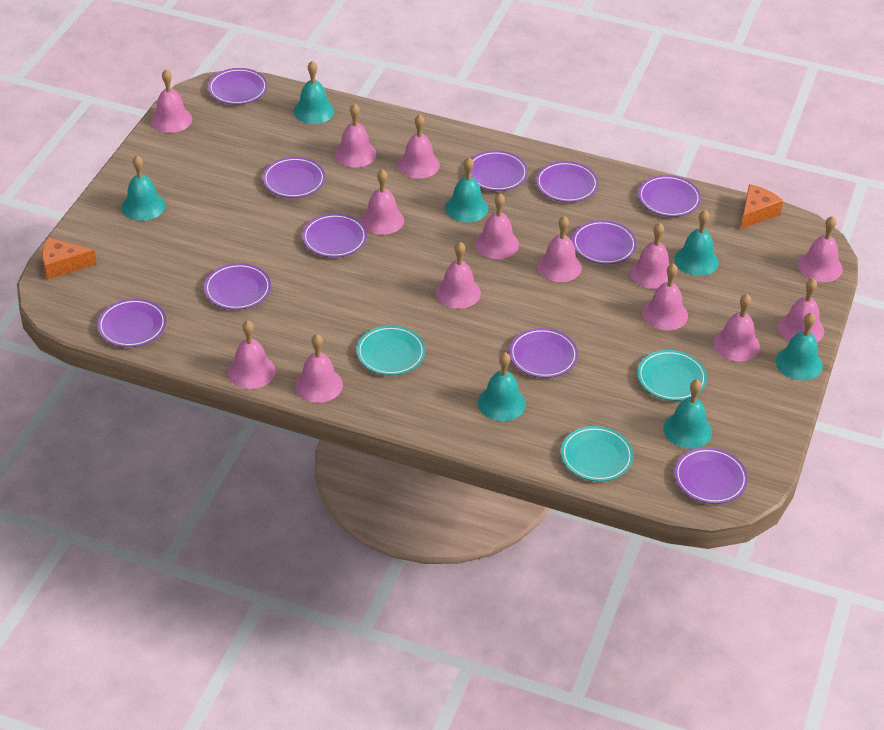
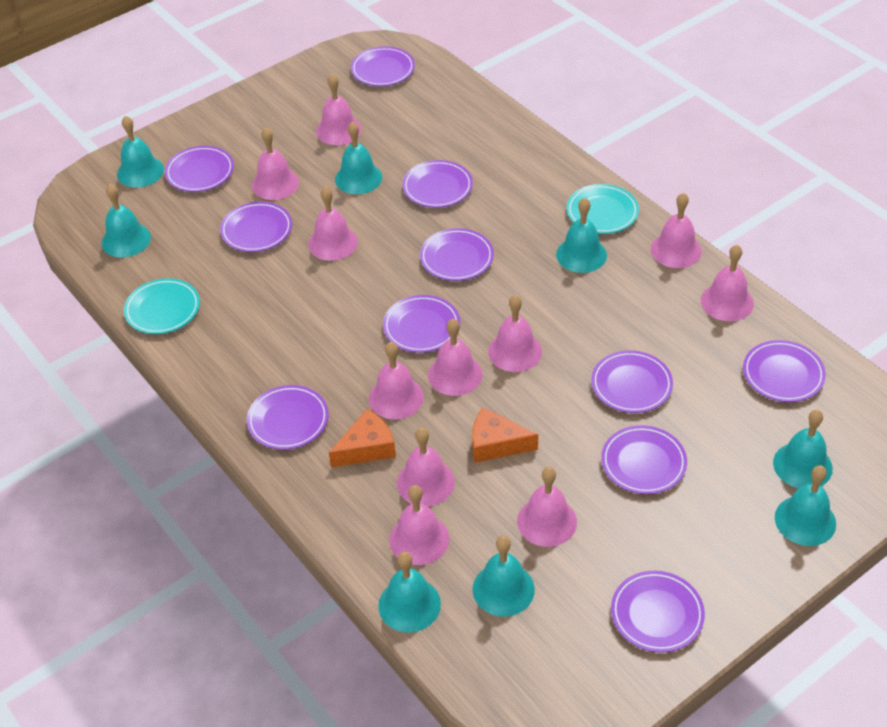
pink bell: 14 -> 11
turquoise bell: 7 -> 8
turquoise plate: 3 -> 2

